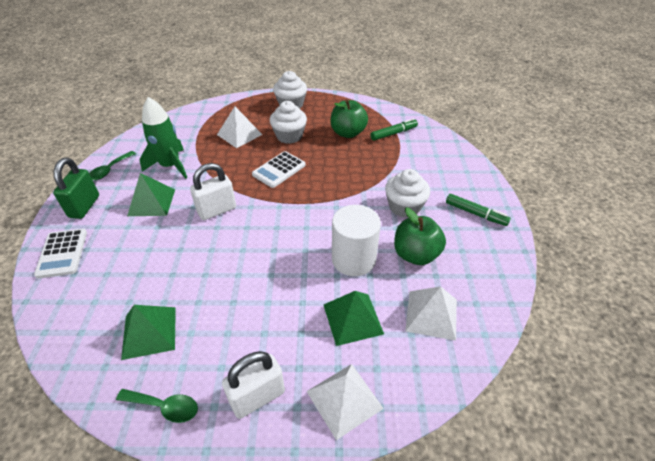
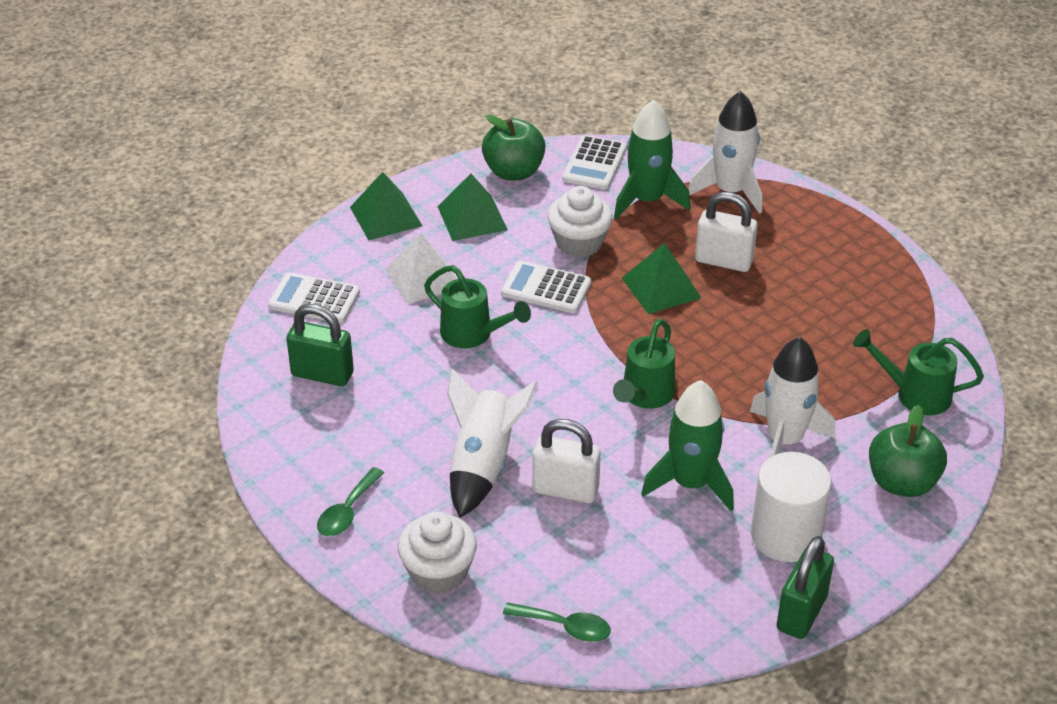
green marker: 2 -> 0
green padlock: 1 -> 2
green rocket: 1 -> 2
green watering can: 0 -> 3
white calculator: 2 -> 3
white cupcake: 3 -> 2
white pyramid: 3 -> 1
white rocket: 0 -> 3

